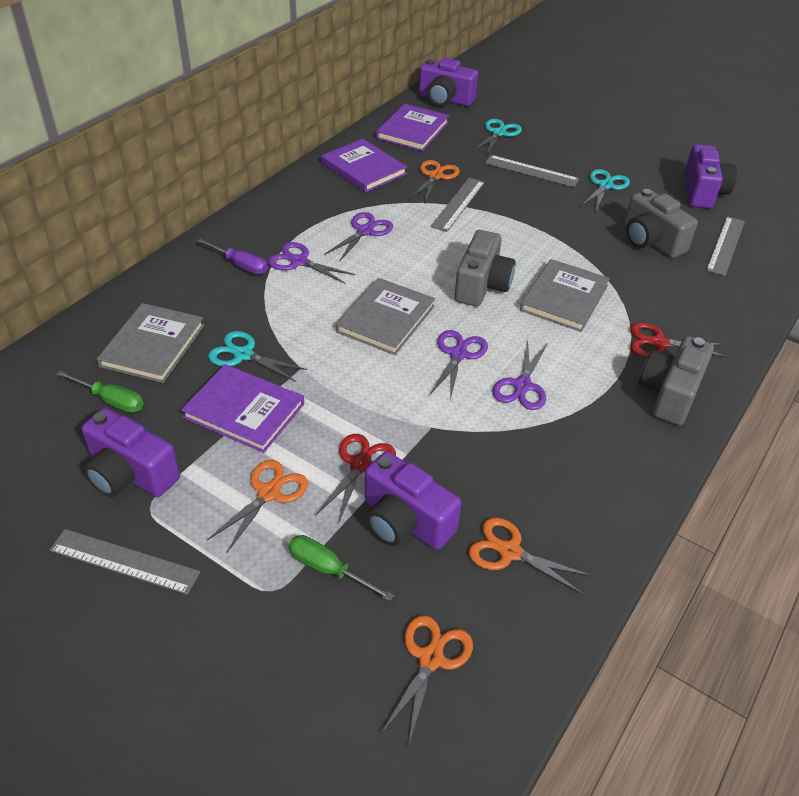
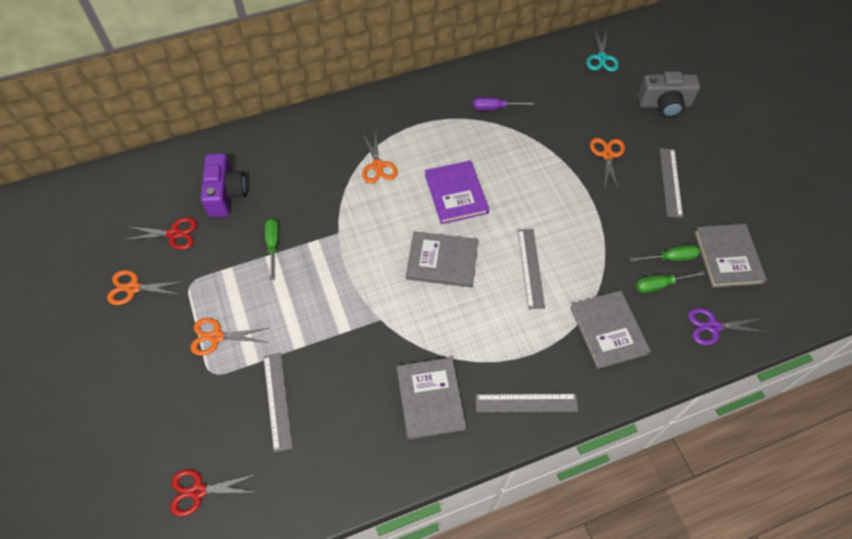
green screwdriver: 2 -> 3
grey book: 3 -> 4
grey camera: 3 -> 1
purple book: 3 -> 1
purple camera: 4 -> 1
purple scissors: 4 -> 1
turquoise scissors: 3 -> 1

